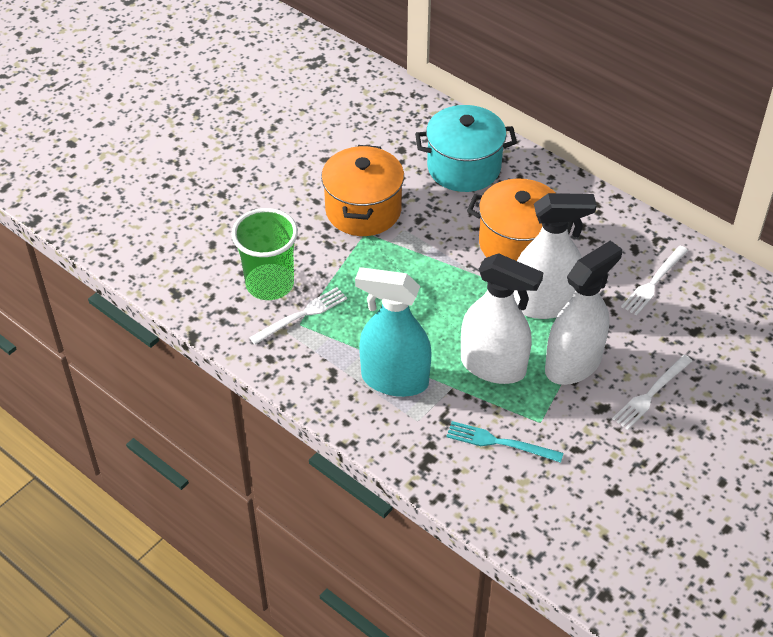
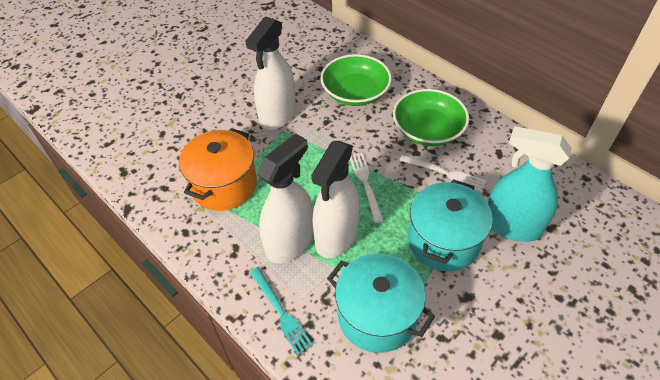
green bowl: 0 -> 2
green cup: 1 -> 0
orange pot: 2 -> 1
turquoise pot: 1 -> 2
white fork: 3 -> 2

